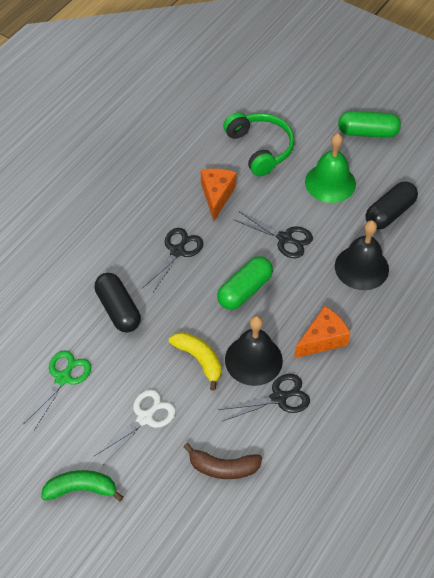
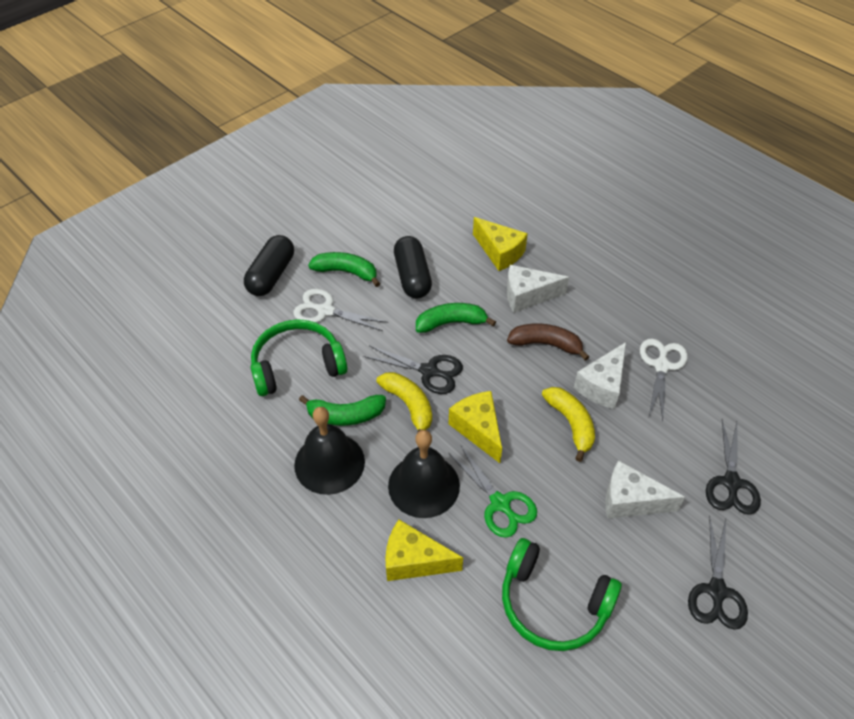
green banana: 1 -> 3
green bell: 1 -> 0
green capsule: 2 -> 0
green headphones: 1 -> 2
orange cheese: 2 -> 0
white cheese: 0 -> 3
white scissors: 1 -> 2
yellow banana: 1 -> 2
yellow cheese: 0 -> 3

